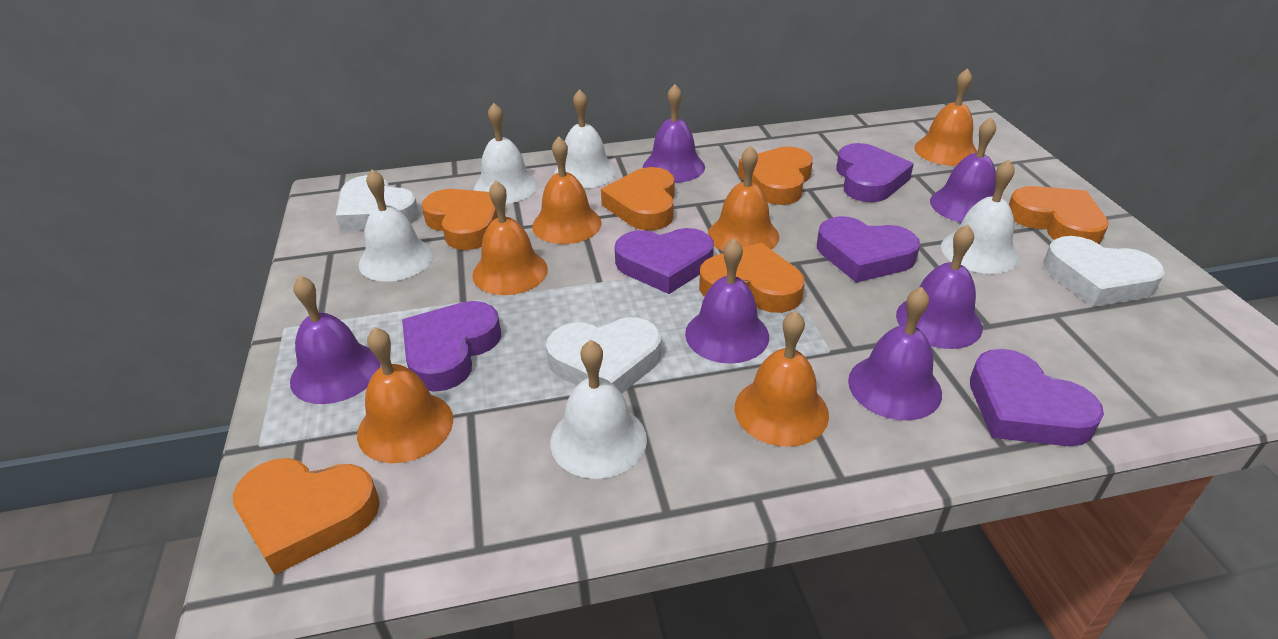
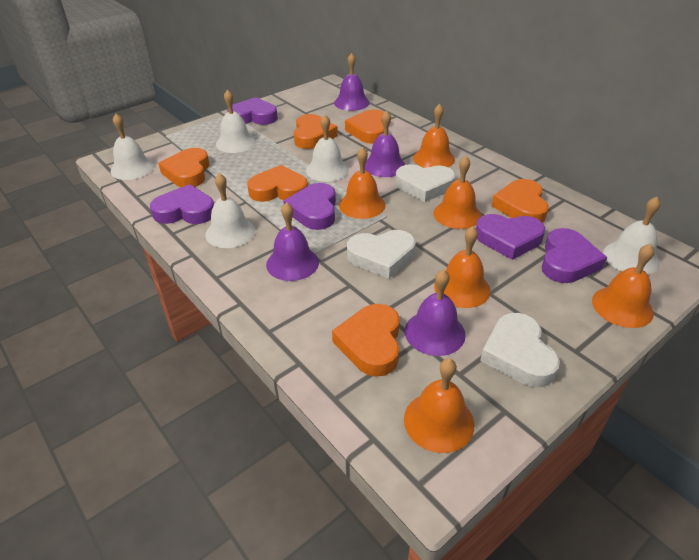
purple bell: 6 -> 4

